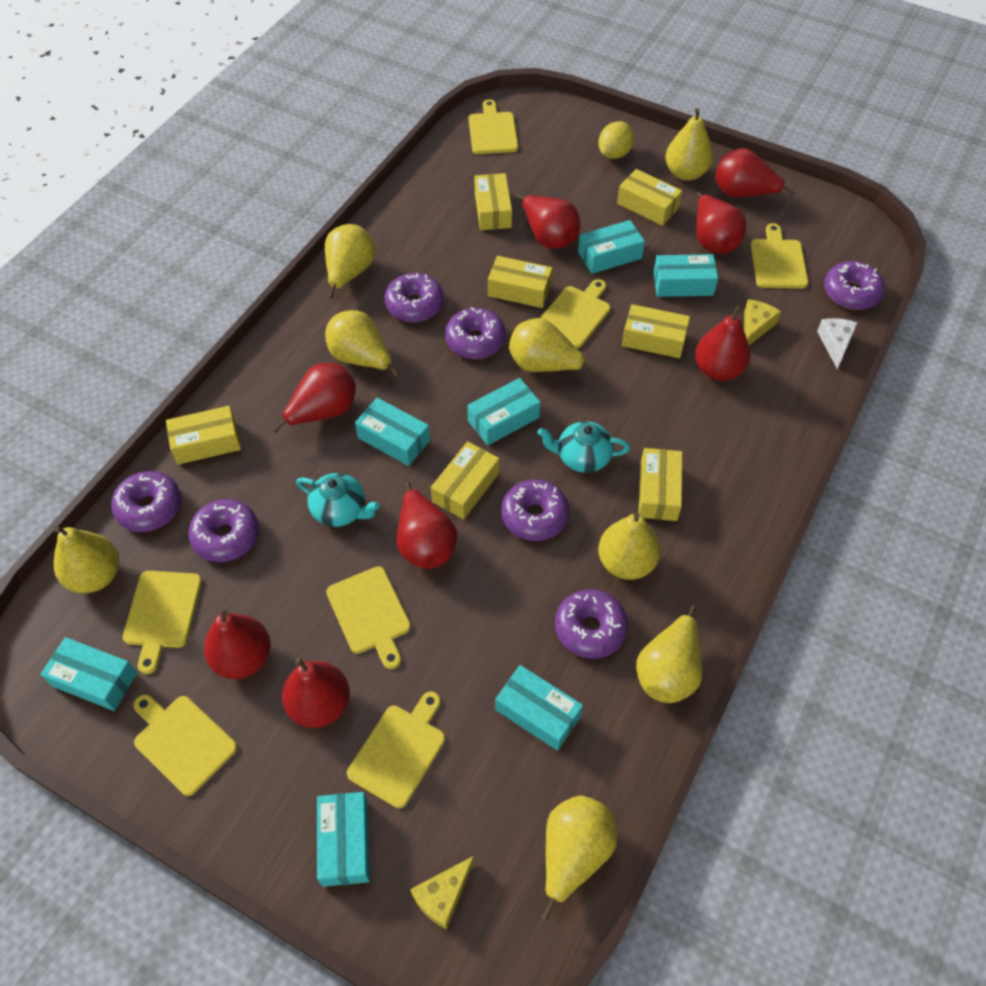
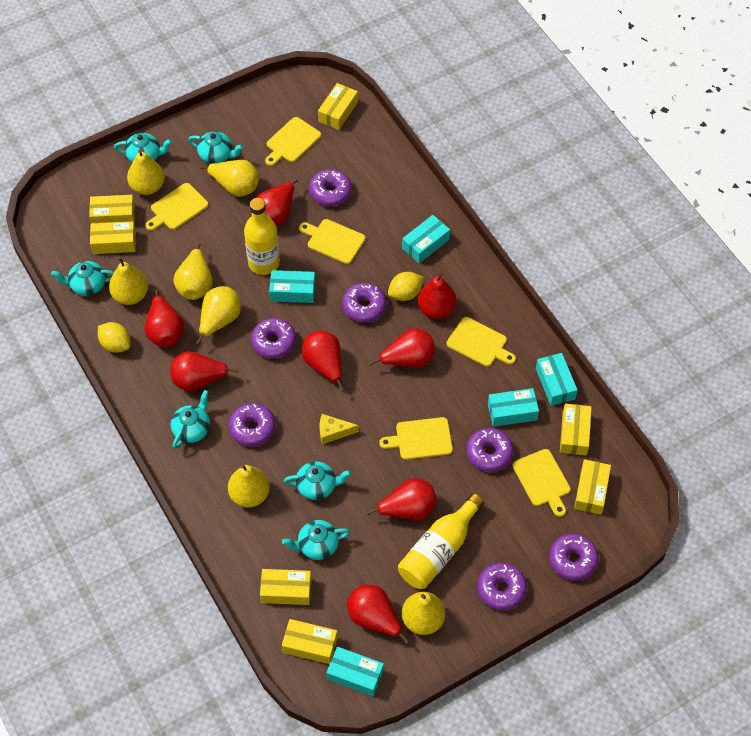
turquoise box: 7 -> 5
turquoise teapot: 2 -> 6
white cheese: 1 -> 0
yellow bottle: 0 -> 2
yellow cheese: 2 -> 1
yellow cutting board: 7 -> 6
yellow lemon: 1 -> 2
yellow pear: 8 -> 7

